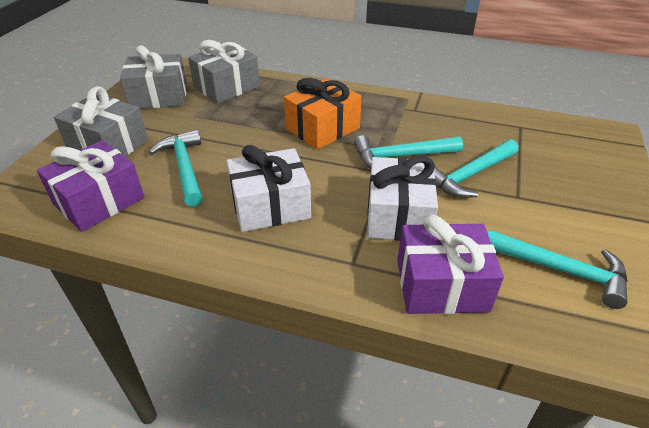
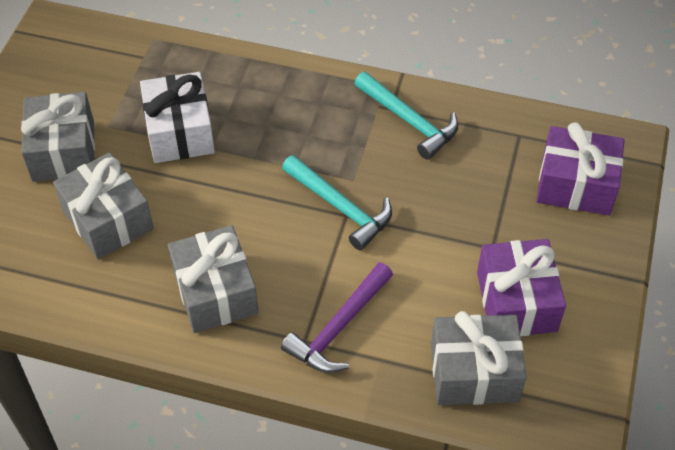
grey gift: 3 -> 4
orange gift: 1 -> 0
purple hammer: 0 -> 1
turquoise hammer: 4 -> 2
white gift: 2 -> 1

